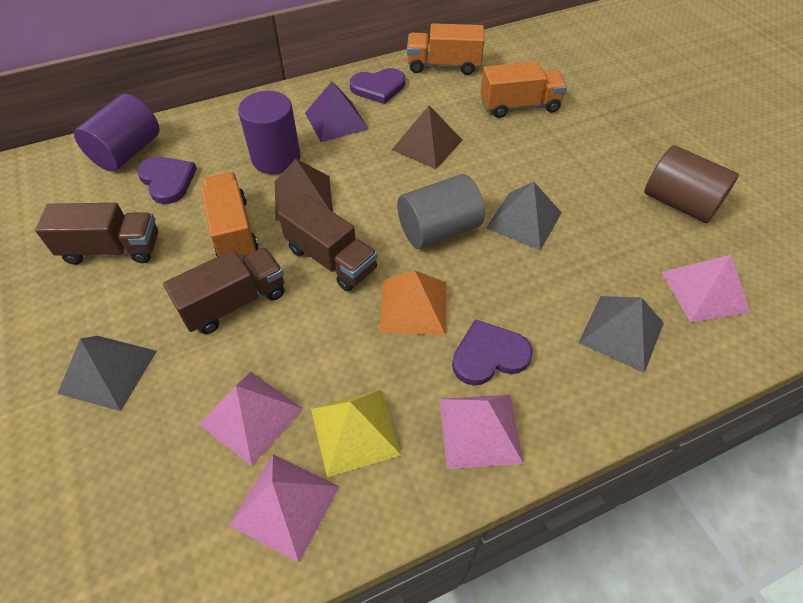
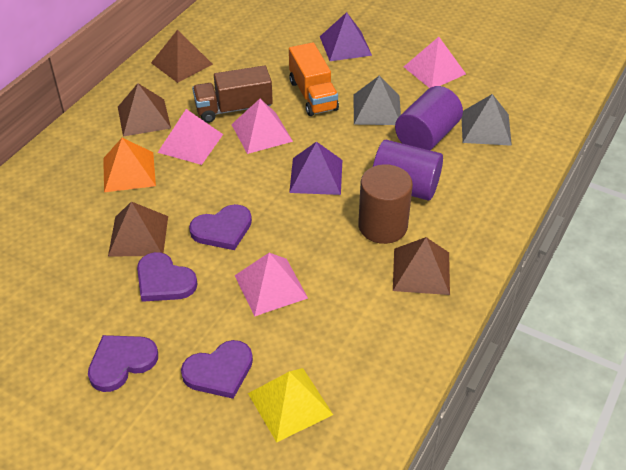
brown pyramid: 2 -> 4
brown truck: 3 -> 1
grey cylinder: 1 -> 0
grey pyramid: 3 -> 2
orange truck: 3 -> 1
purple heart: 3 -> 4
purple pyramid: 1 -> 2

